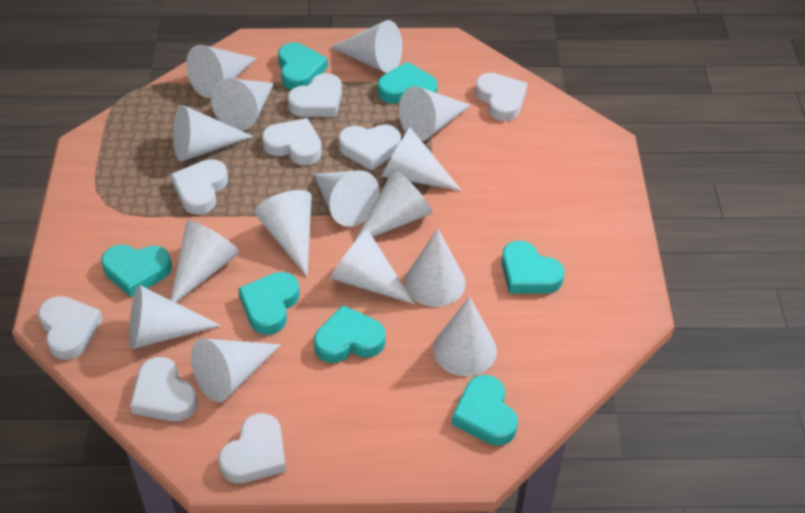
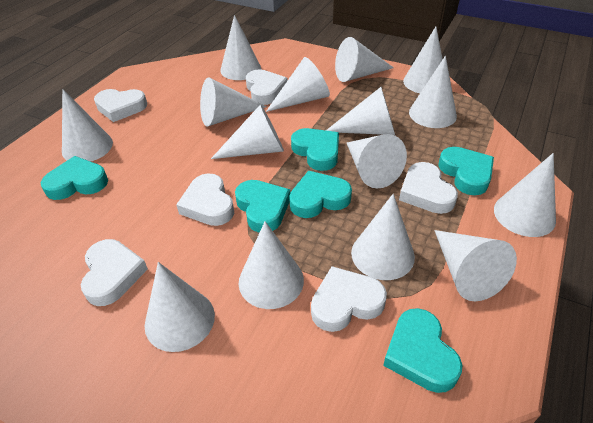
turquoise heart: 7 -> 6
white heart: 8 -> 6

